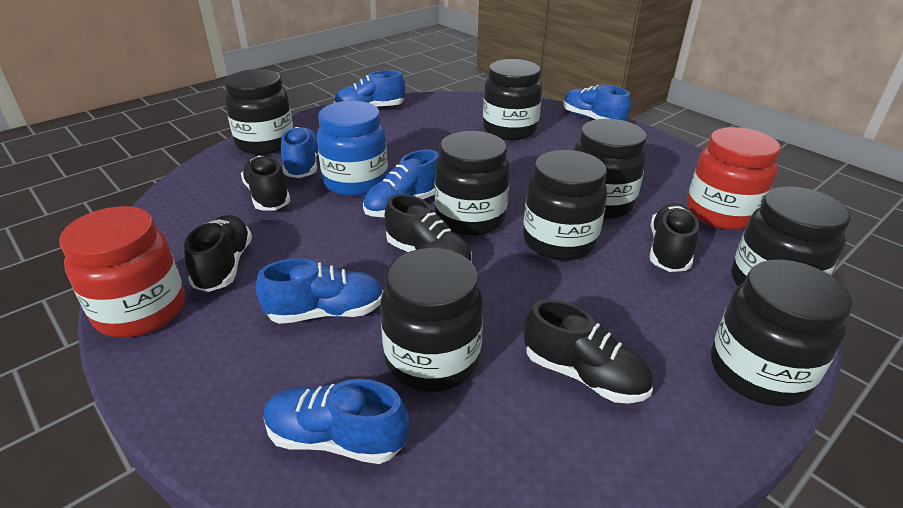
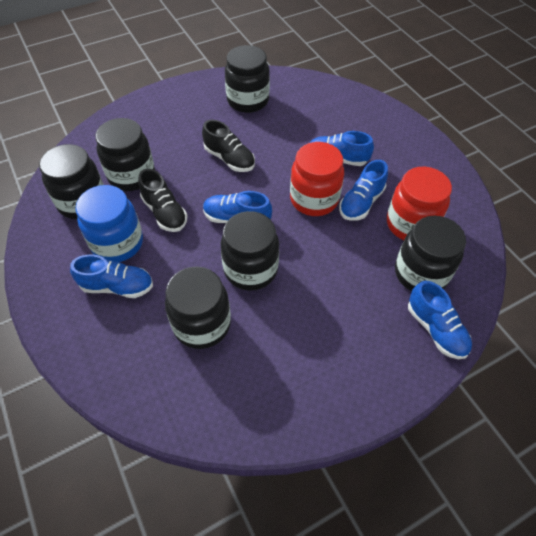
black jar: 8 -> 6
black shoe: 5 -> 2
blue shoe: 6 -> 5

